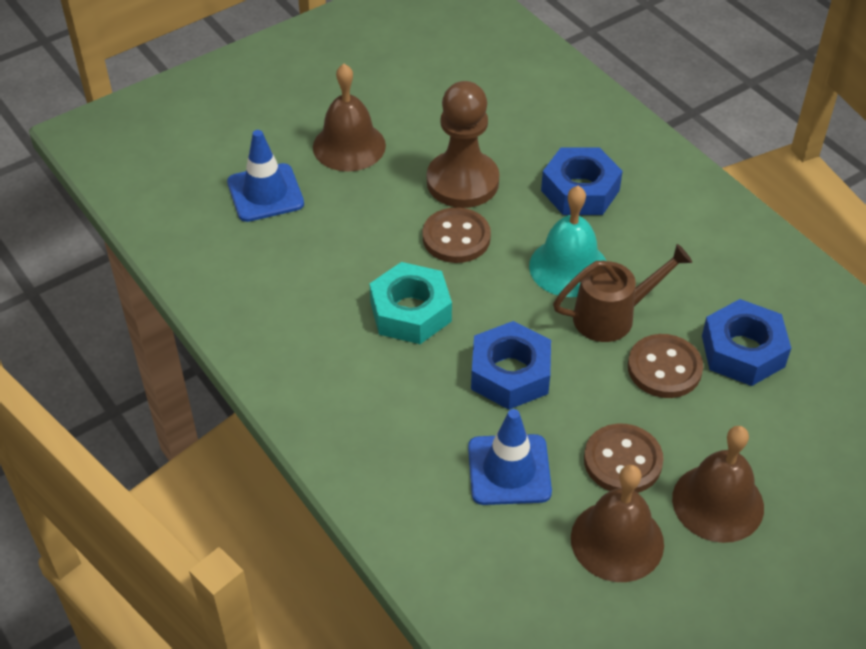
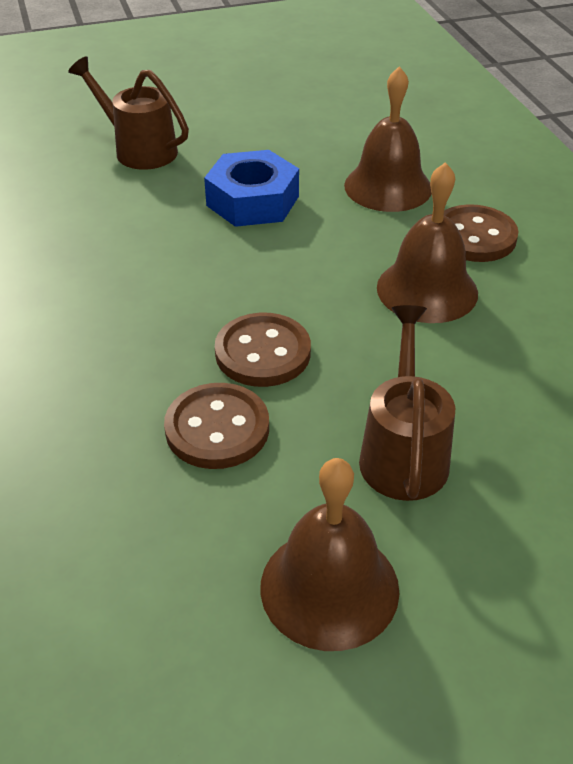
blue nut: 3 -> 1
blue traffic cone: 2 -> 0
brown pawn: 1 -> 0
brown watering can: 1 -> 2
turquoise bell: 1 -> 0
turquoise nut: 1 -> 0

